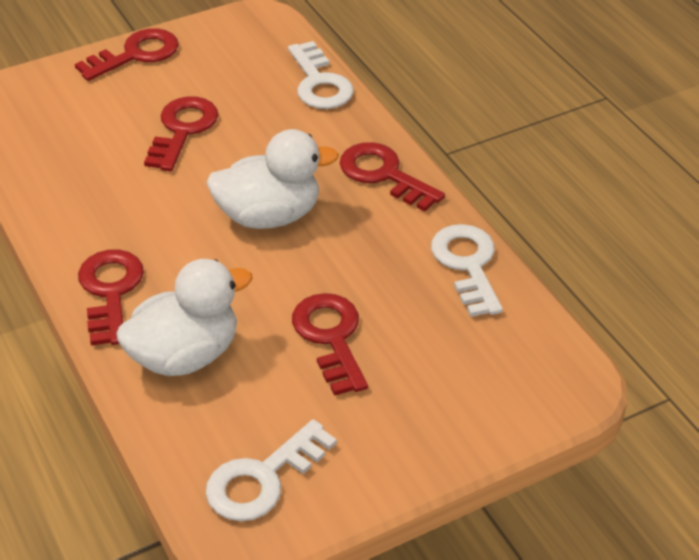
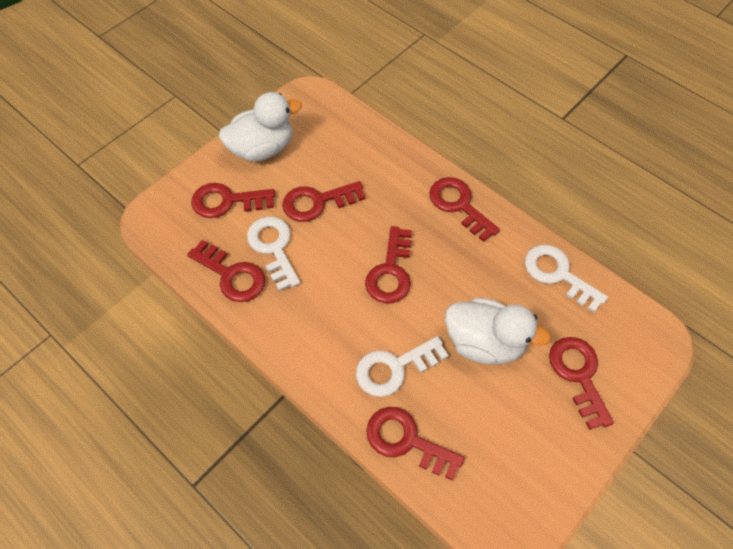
red key: 5 -> 7

